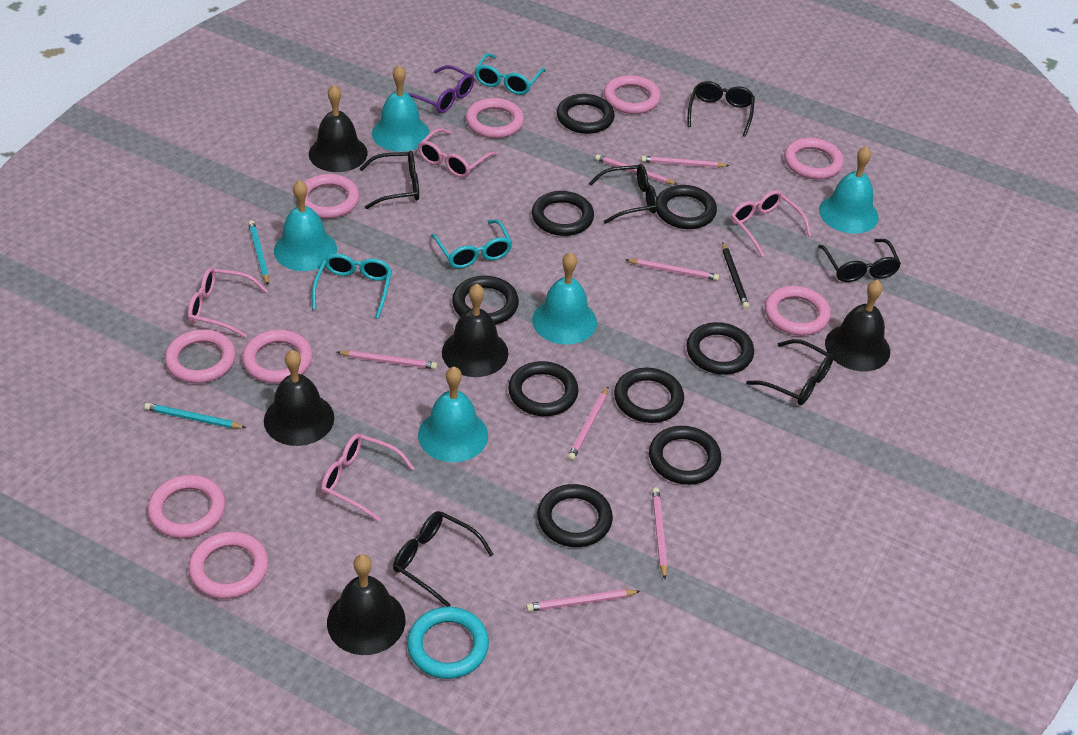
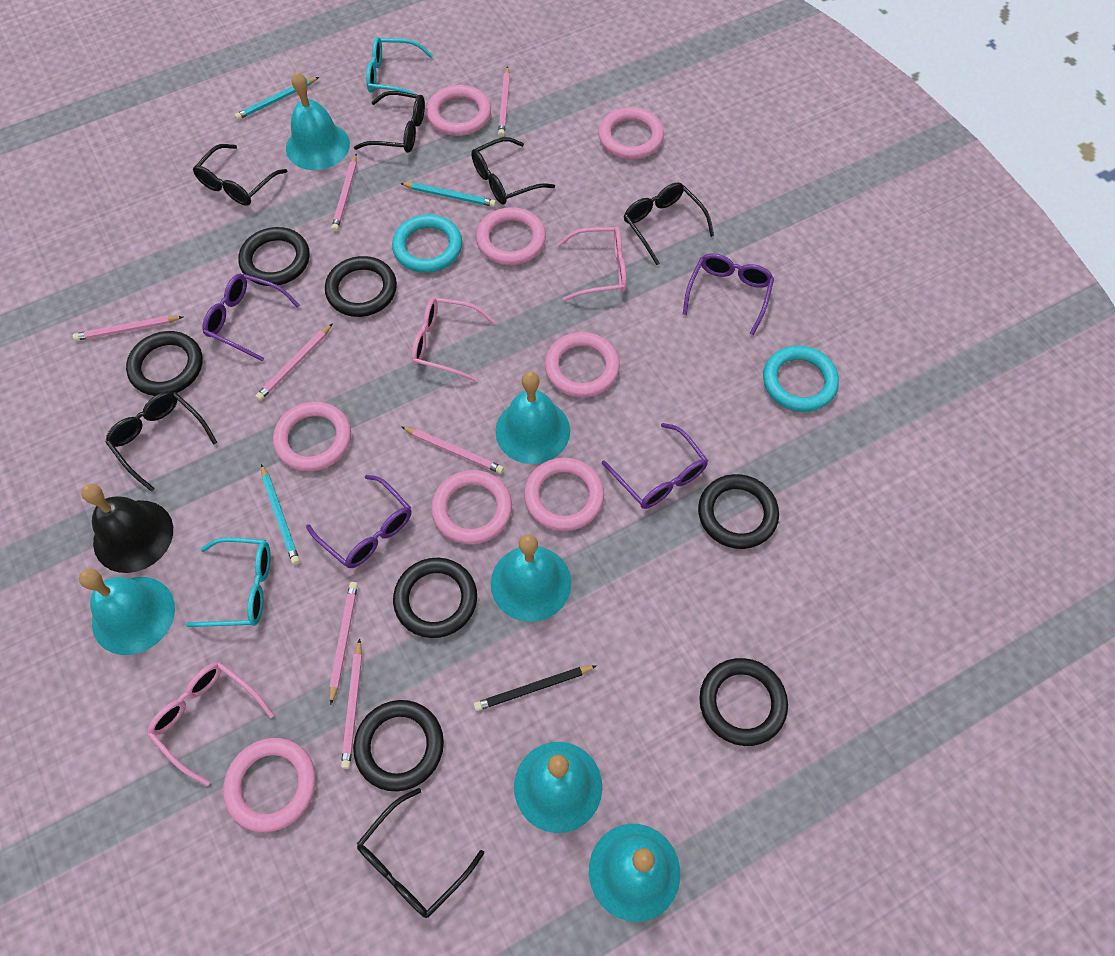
black bell: 5 -> 1
black ring: 9 -> 7
pink glasses: 4 -> 3
pink ring: 9 -> 8
purple glasses: 1 -> 4
turquoise bell: 5 -> 6
turquoise glasses: 3 -> 2
turquoise pencil: 2 -> 3
turquoise ring: 1 -> 2

